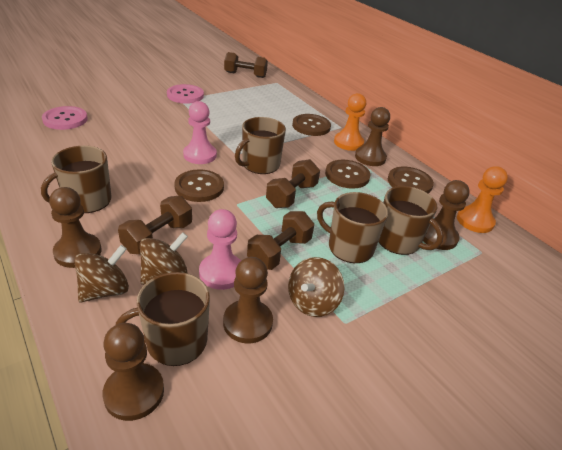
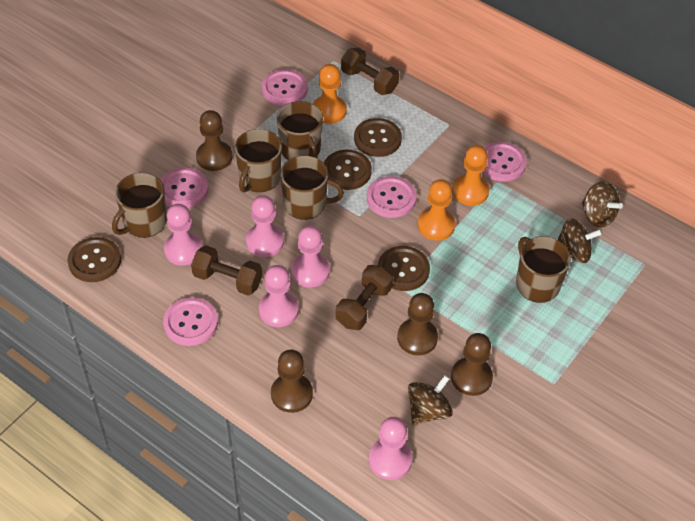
brown dumbbell: 4 -> 3
brown pawn: 5 -> 4
orange pawn: 2 -> 3
pink button: 2 -> 5
pink pawn: 2 -> 5

